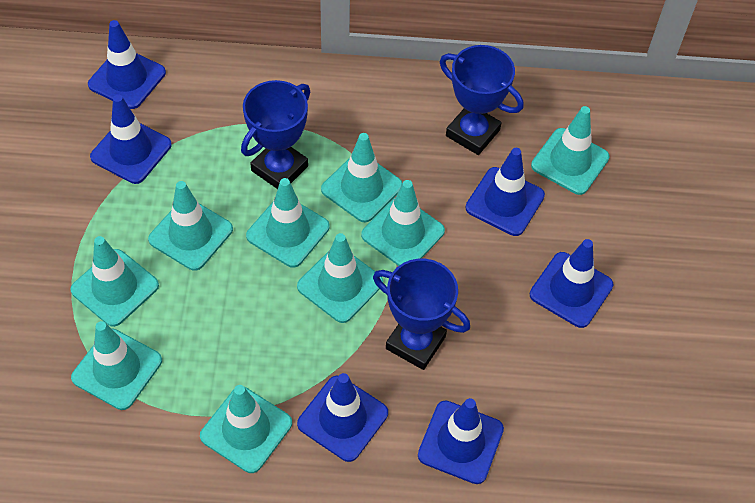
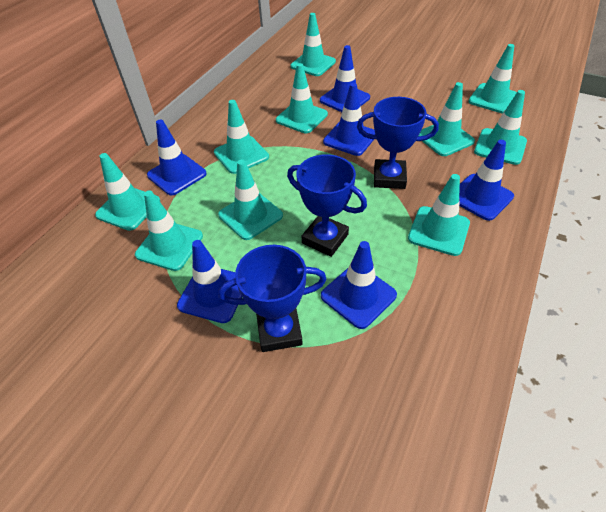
turquoise traffic cone: 9 -> 10

